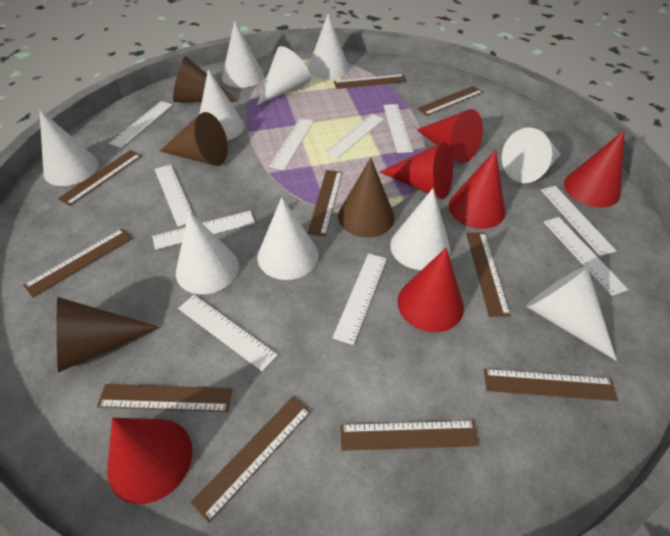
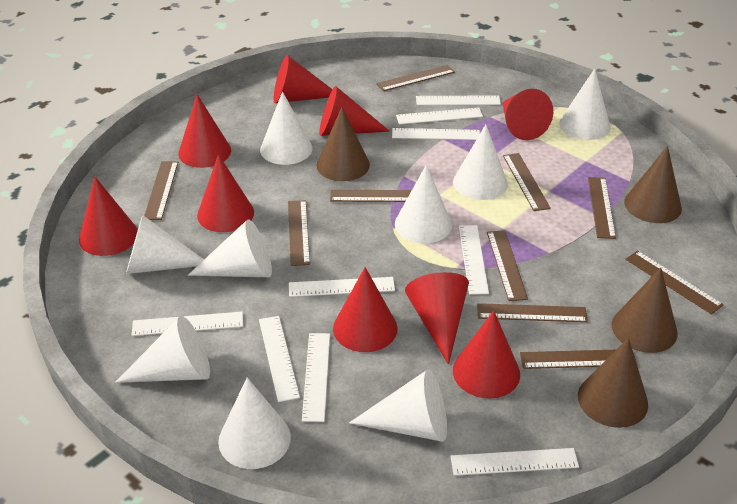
red cone: 6 -> 9
white cone: 10 -> 9
white ruler: 10 -> 9

